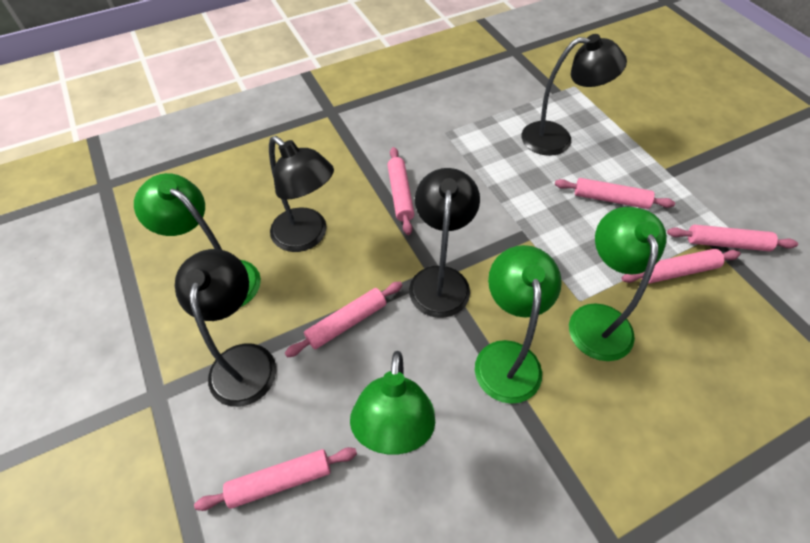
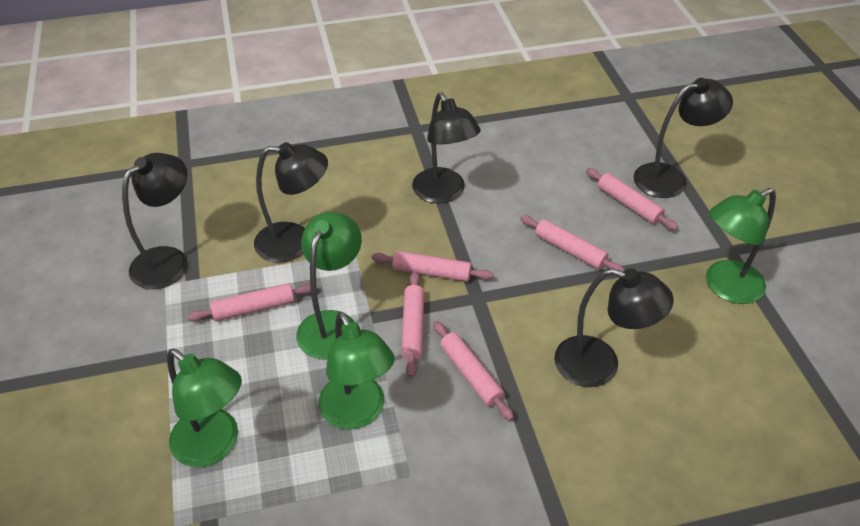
black lamp: 4 -> 5

